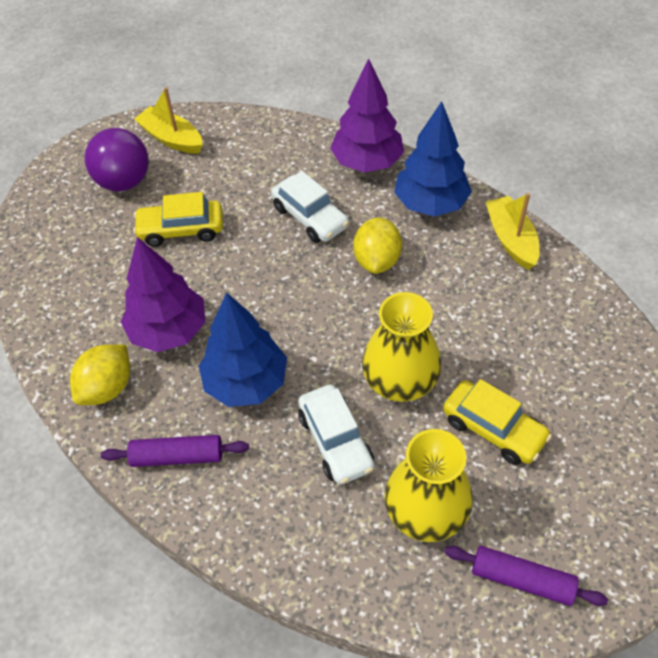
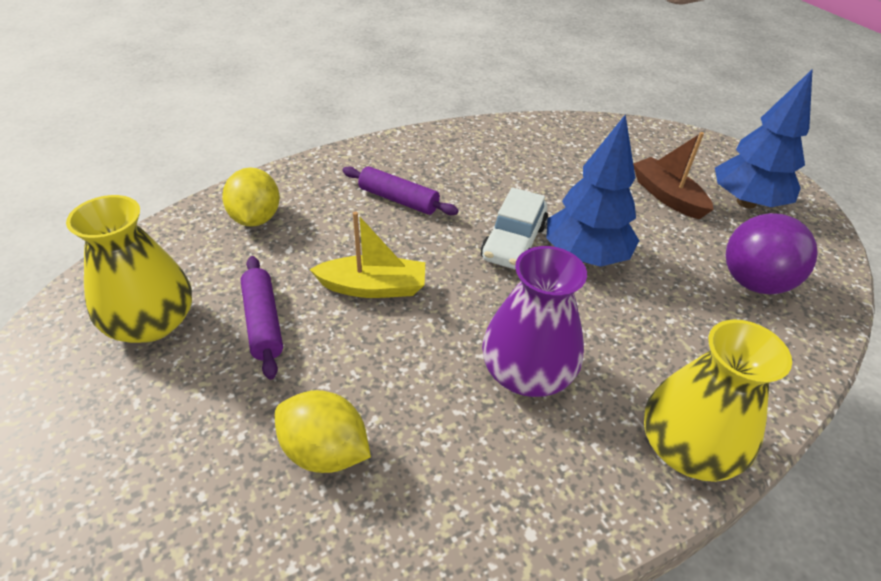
brown boat: 0 -> 1
purple tree: 2 -> 0
purple vase: 0 -> 1
white car: 2 -> 1
yellow boat: 2 -> 1
yellow car: 2 -> 0

